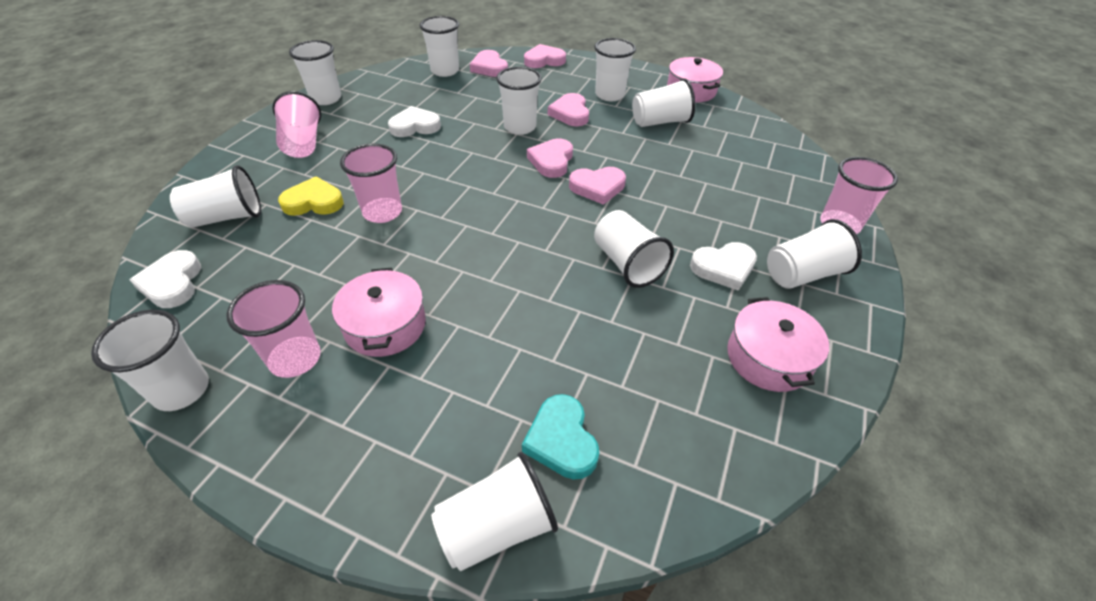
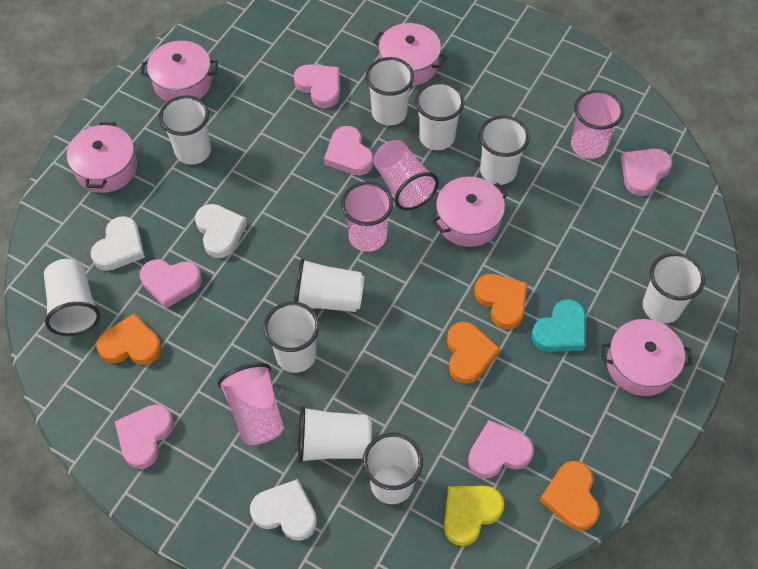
orange heart: 0 -> 4
pink heart: 5 -> 6
pink pot: 3 -> 5

